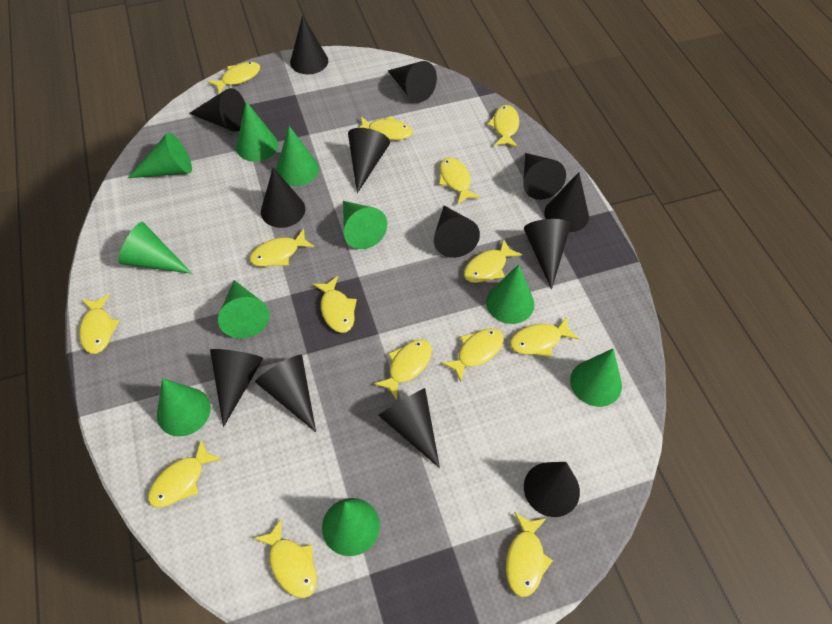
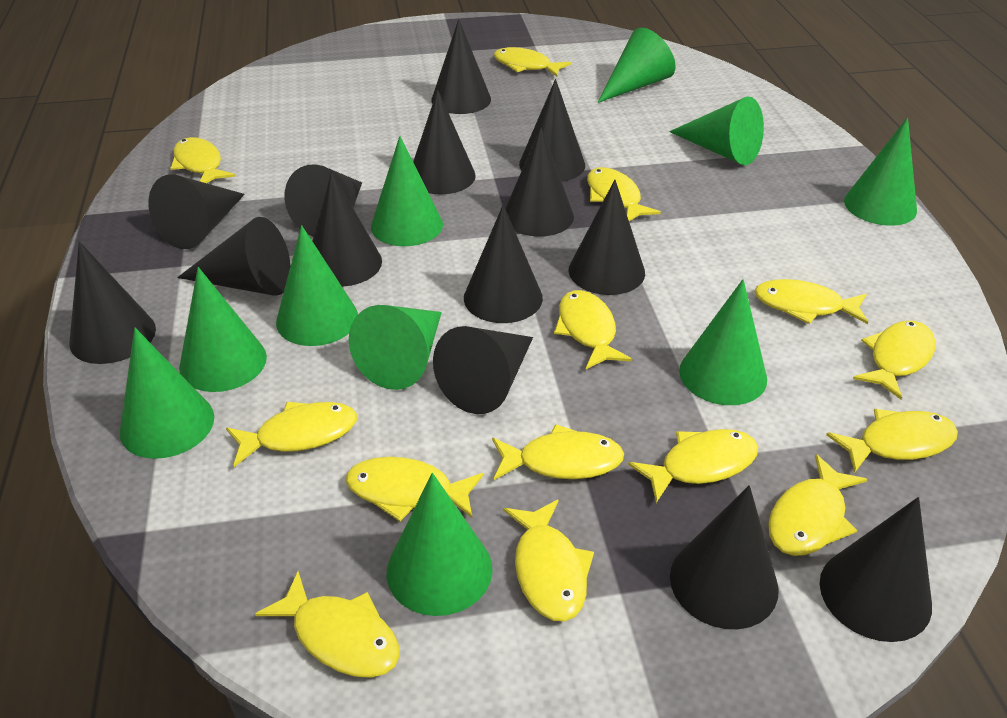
black cone: 13 -> 14

